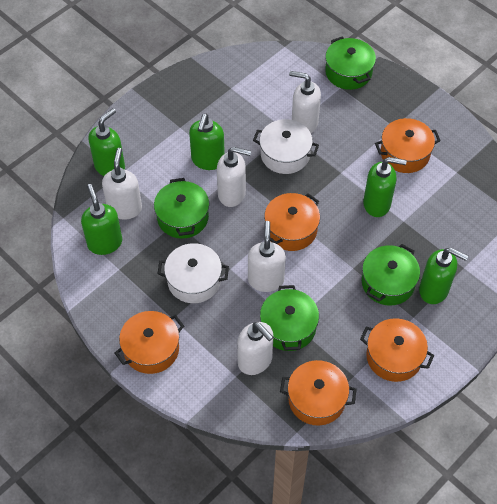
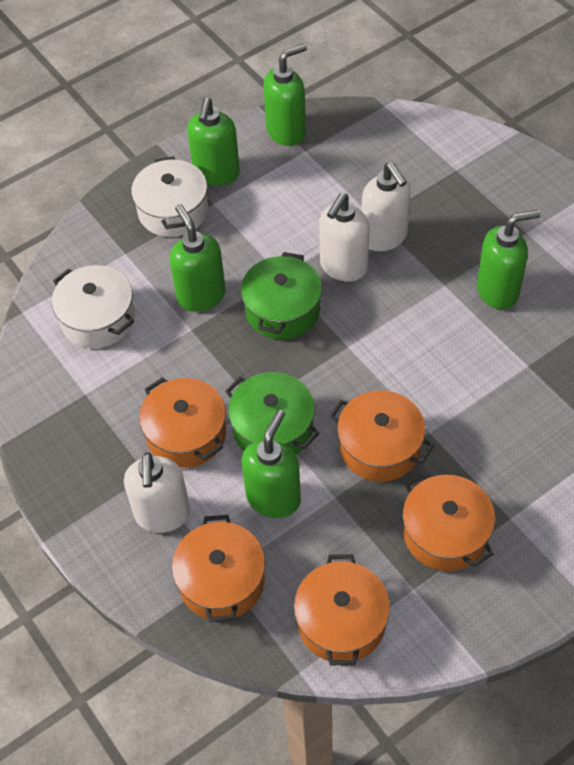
green pot: 4 -> 2
white soap dispenser: 5 -> 3

